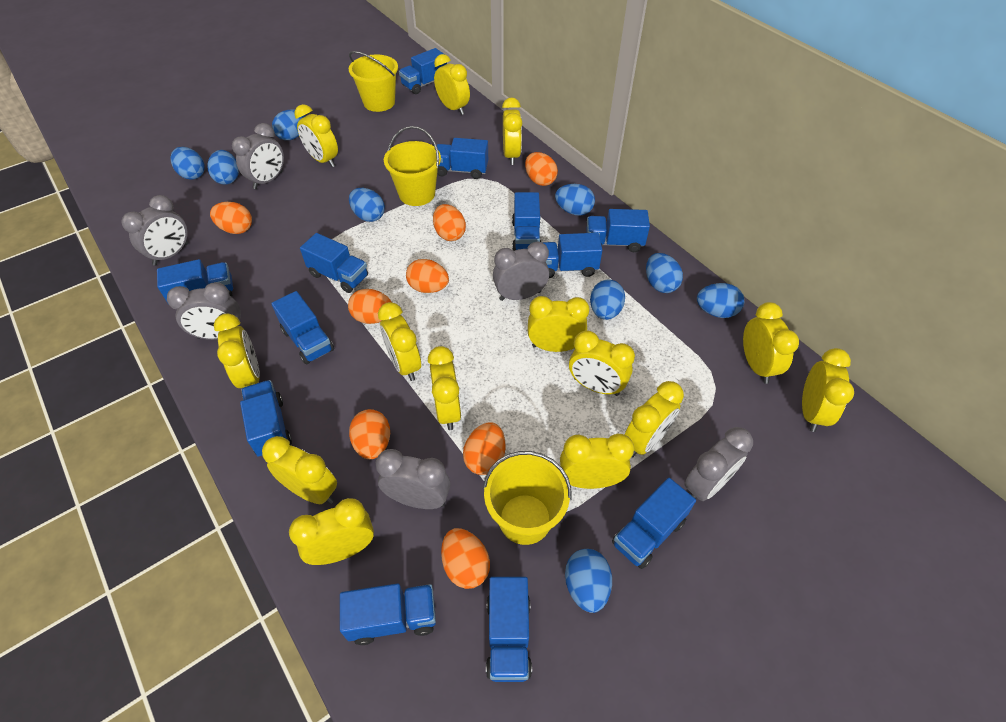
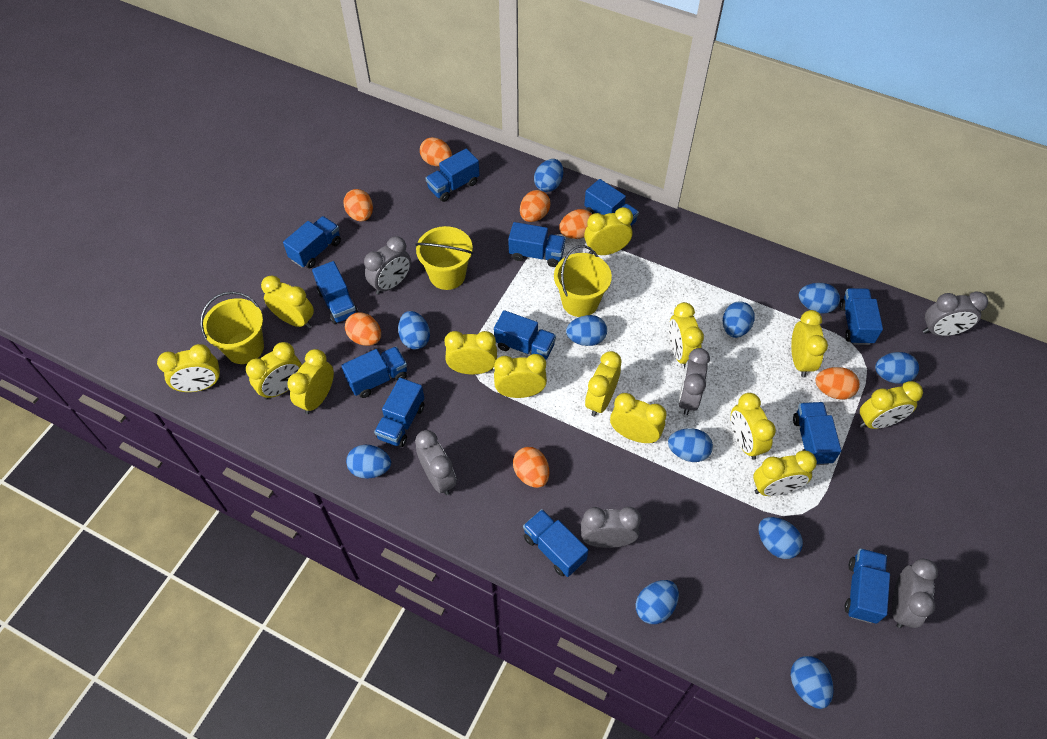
blue egg: 9 -> 11
orange egg: 8 -> 7

